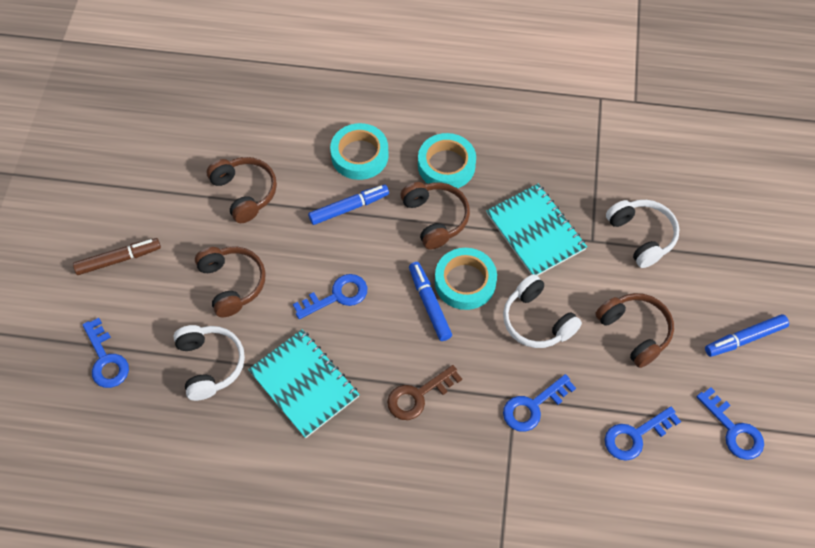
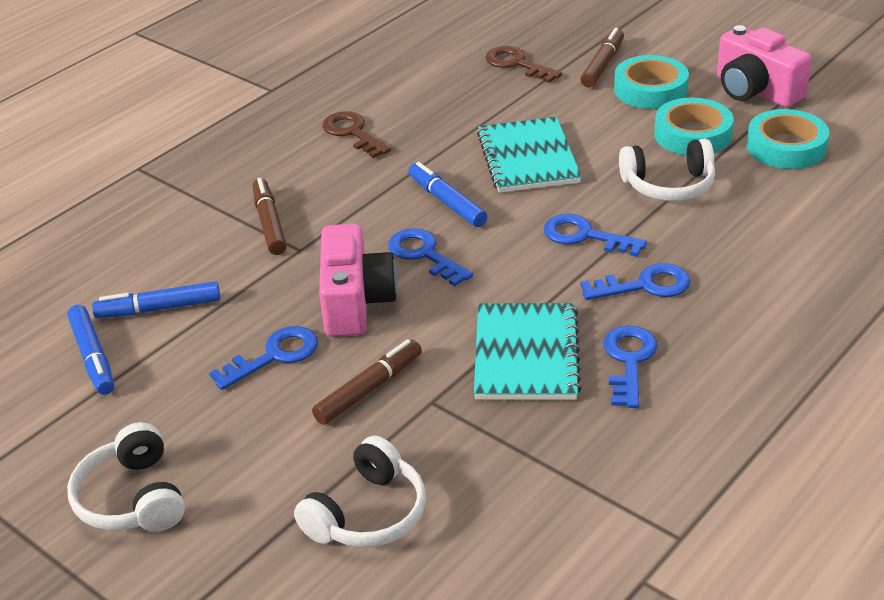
brown headphones: 4 -> 0
brown key: 1 -> 2
brown marker: 1 -> 3
pink camera: 0 -> 2

